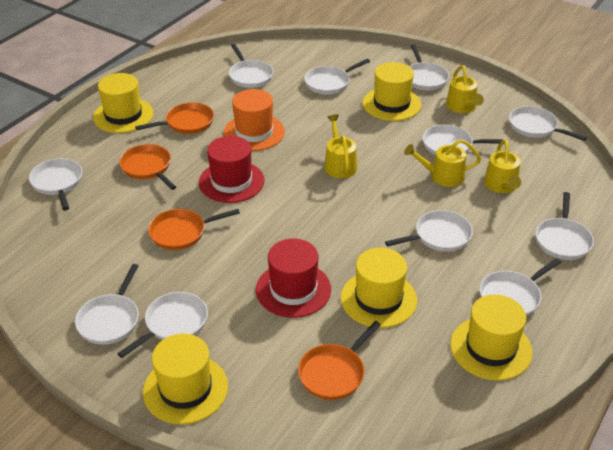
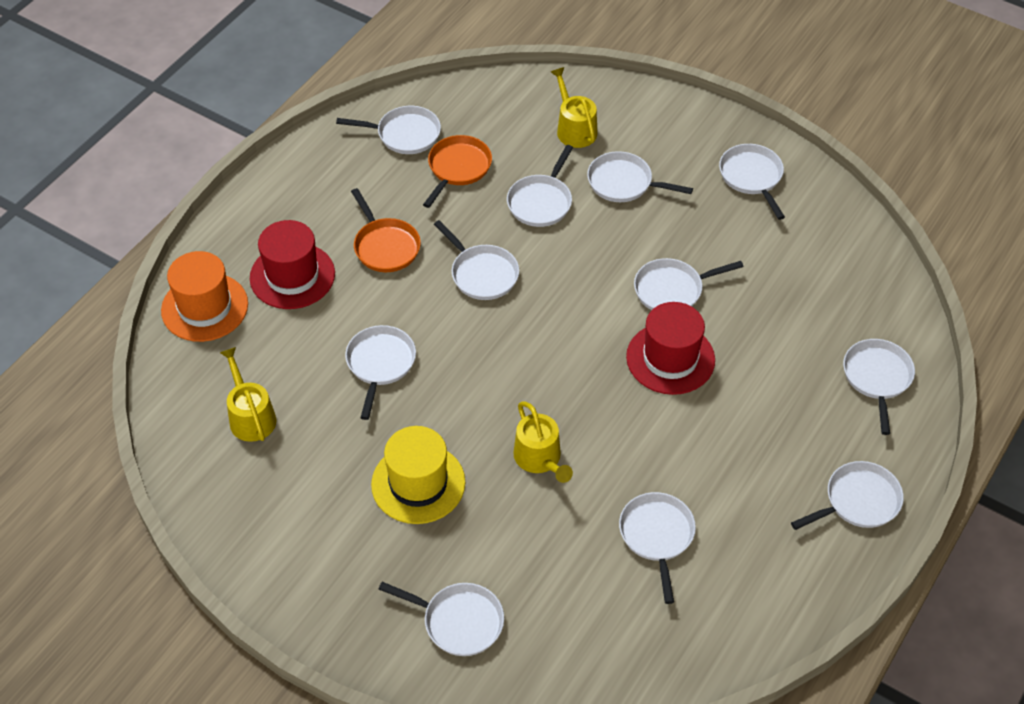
orange pan: 4 -> 2
yellow hat: 5 -> 1
yellow watering can: 4 -> 3

